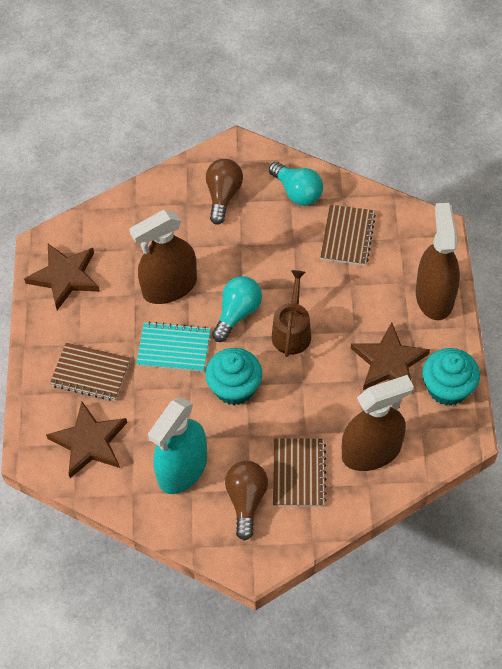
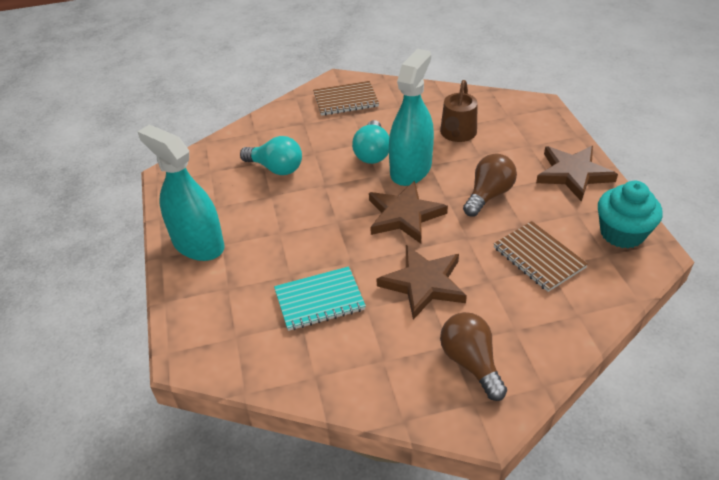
brown notebook: 3 -> 2
brown spray bottle: 3 -> 0
turquoise cupcake: 2 -> 1
turquoise spray bottle: 1 -> 2

